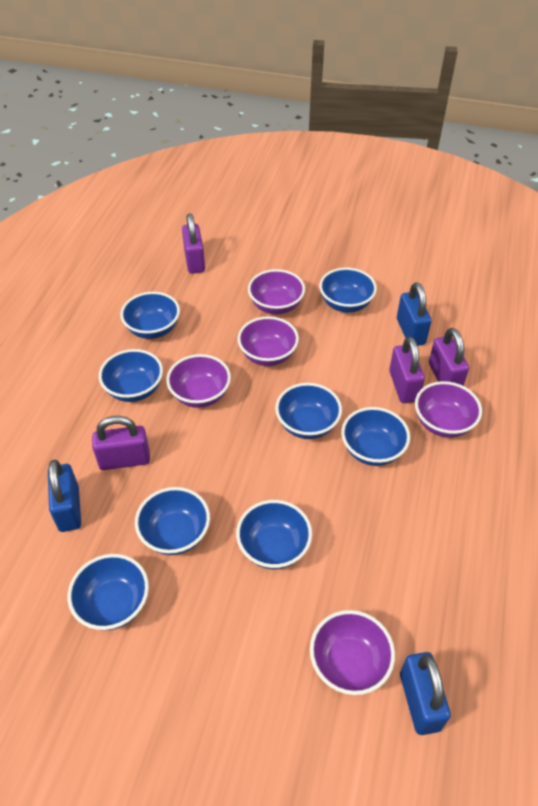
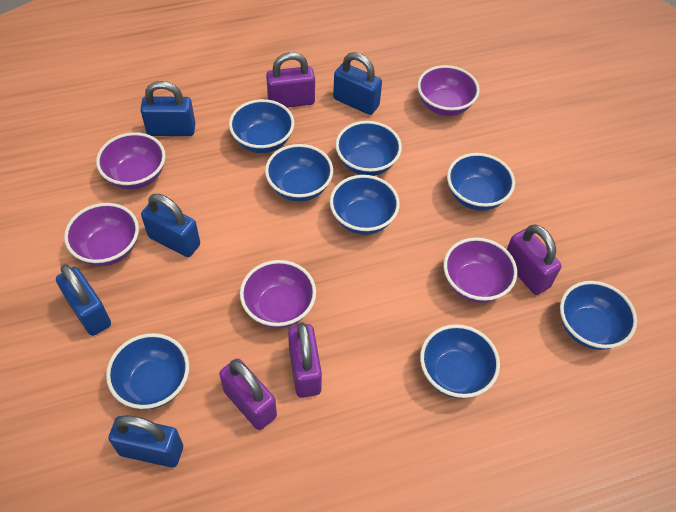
blue padlock: 3 -> 5

